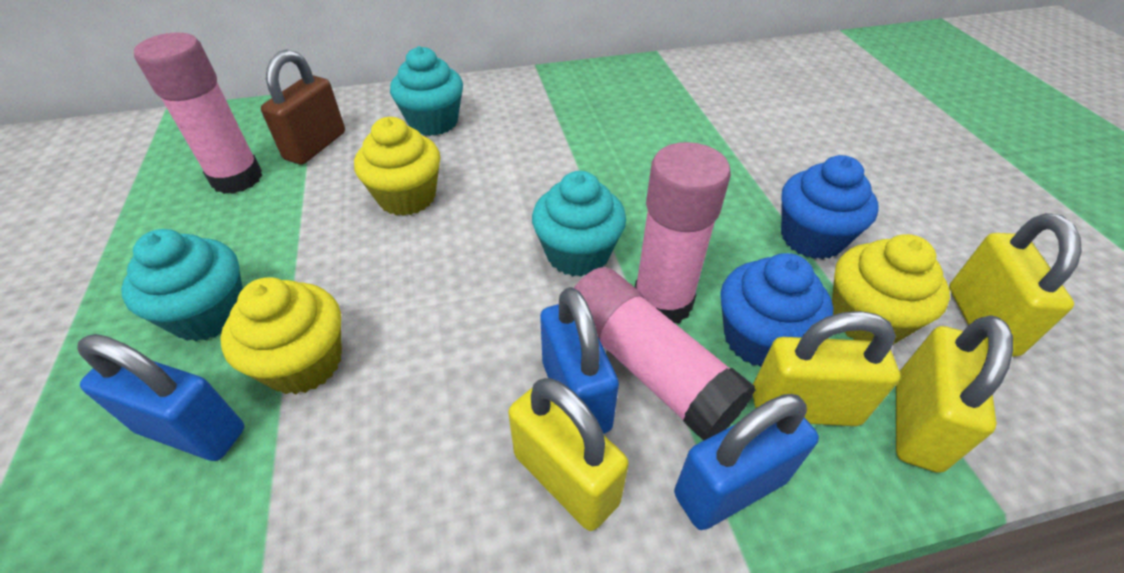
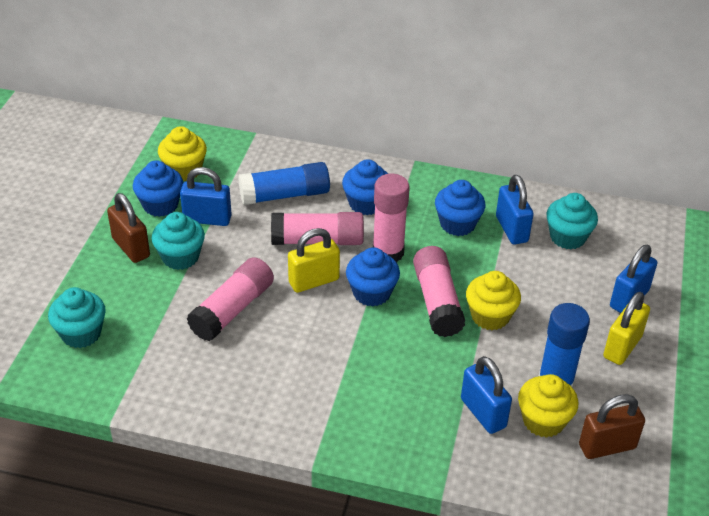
blue cupcake: 2 -> 4
blue glue stick: 0 -> 2
blue padlock: 3 -> 4
brown padlock: 1 -> 2
pink glue stick: 3 -> 4
yellow padlock: 4 -> 2

